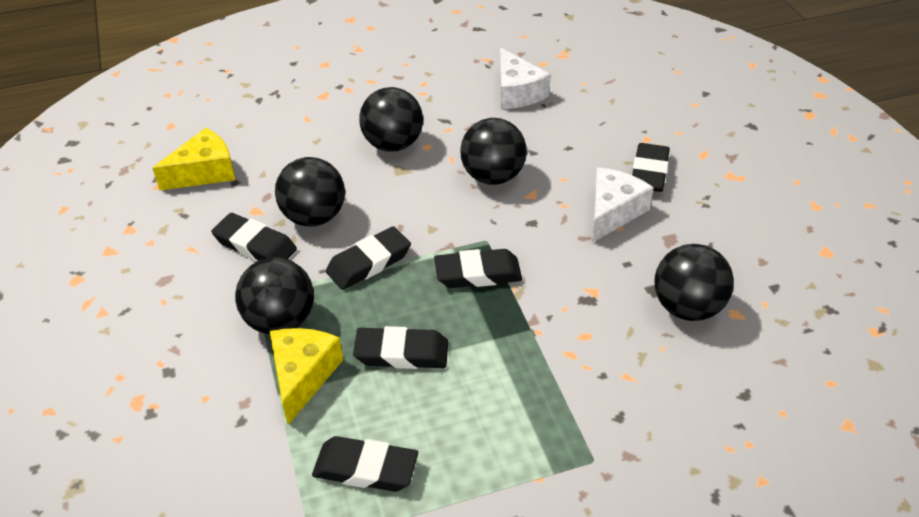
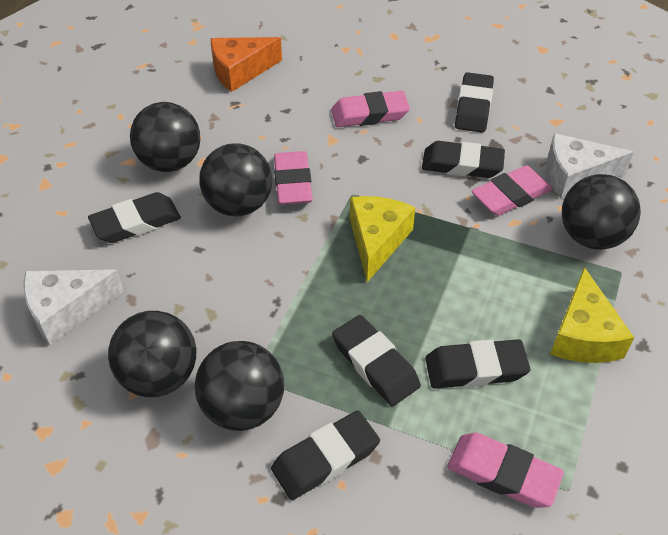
orange cheese: 0 -> 1
pink eraser: 0 -> 4

